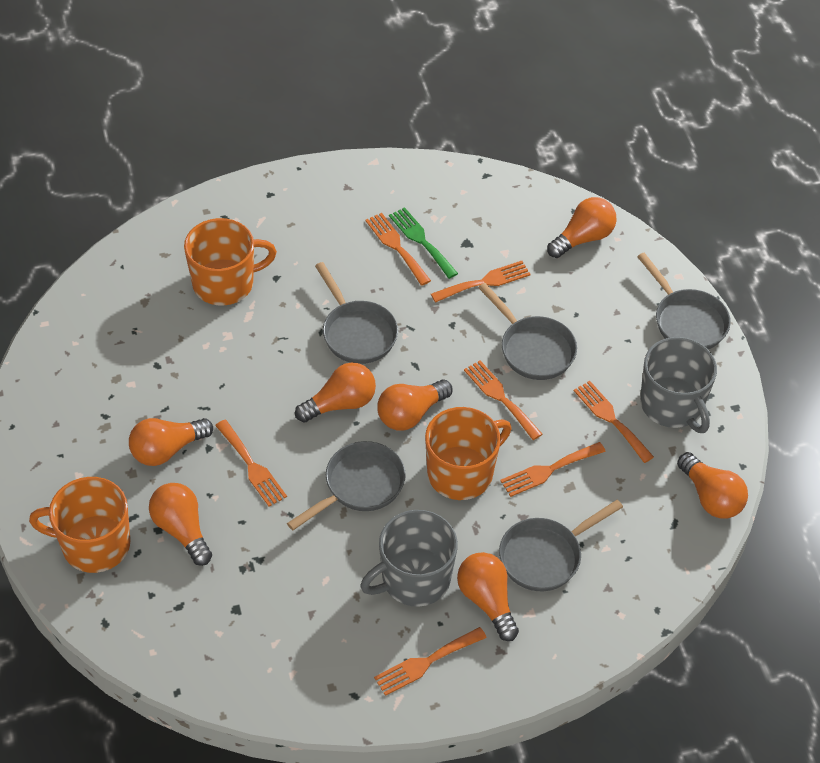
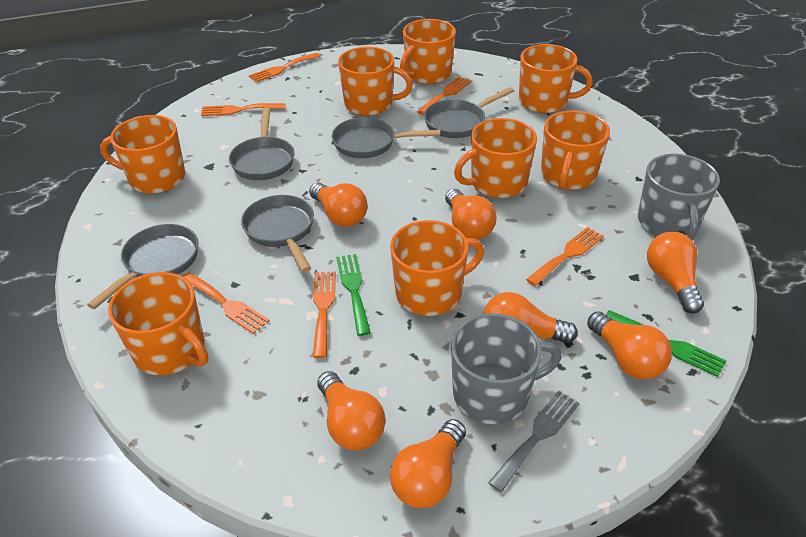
green fork: 1 -> 2
grey fork: 0 -> 1
orange fork: 7 -> 6
orange mug: 3 -> 8

